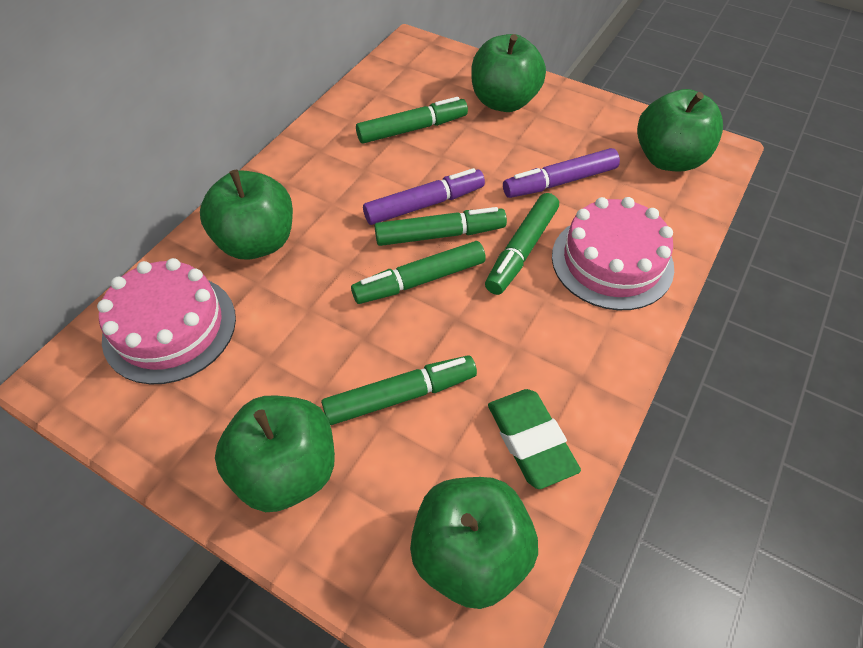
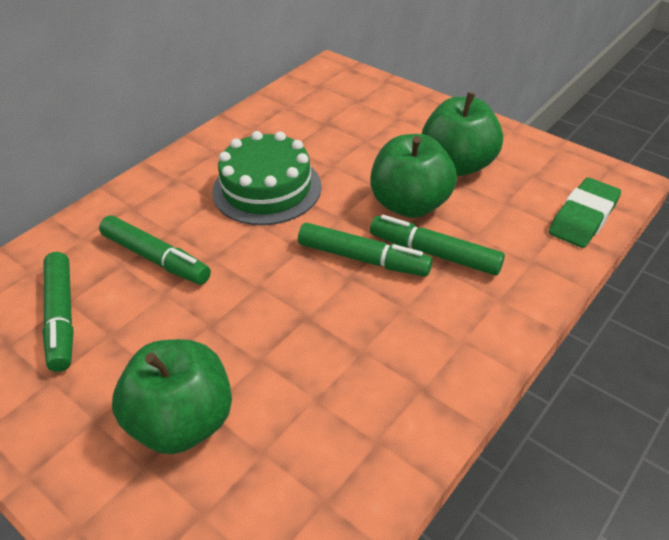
green apple: 5 -> 3
green cake: 0 -> 1
green marker: 5 -> 4
pink cake: 2 -> 0
purple marker: 2 -> 0

